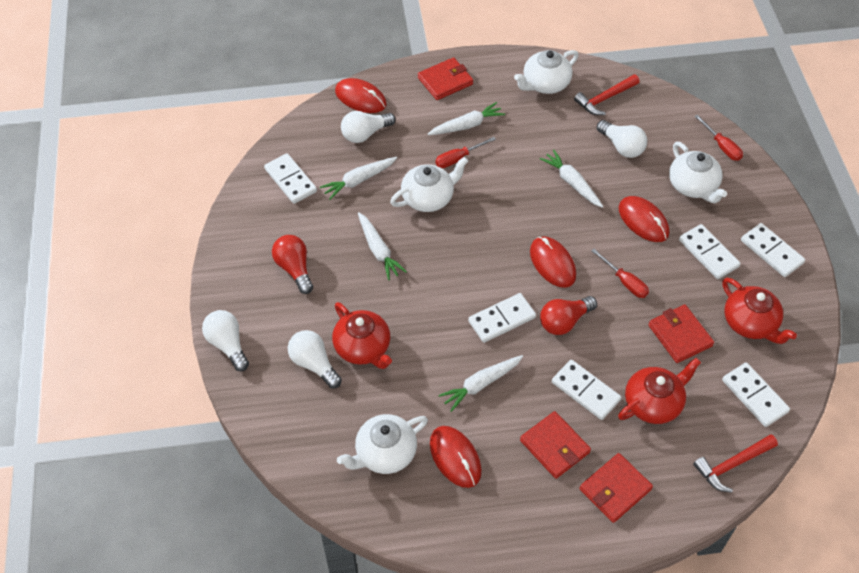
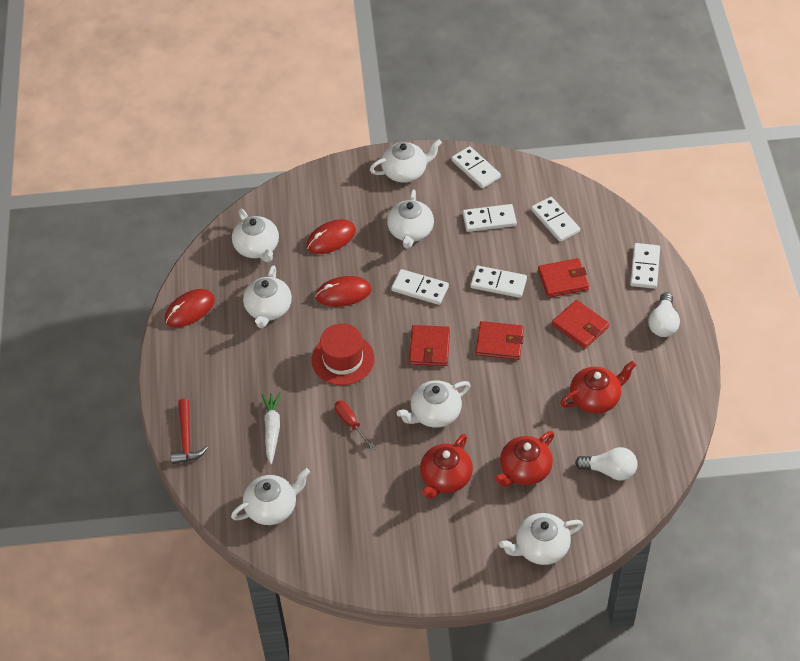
red hammer: 2 -> 1
red hat: 0 -> 1
red light bulb: 2 -> 0
red mouse: 4 -> 3
red screwdriver: 3 -> 1
white carrot: 5 -> 1
white light bulb: 4 -> 2
white teapot: 4 -> 7

